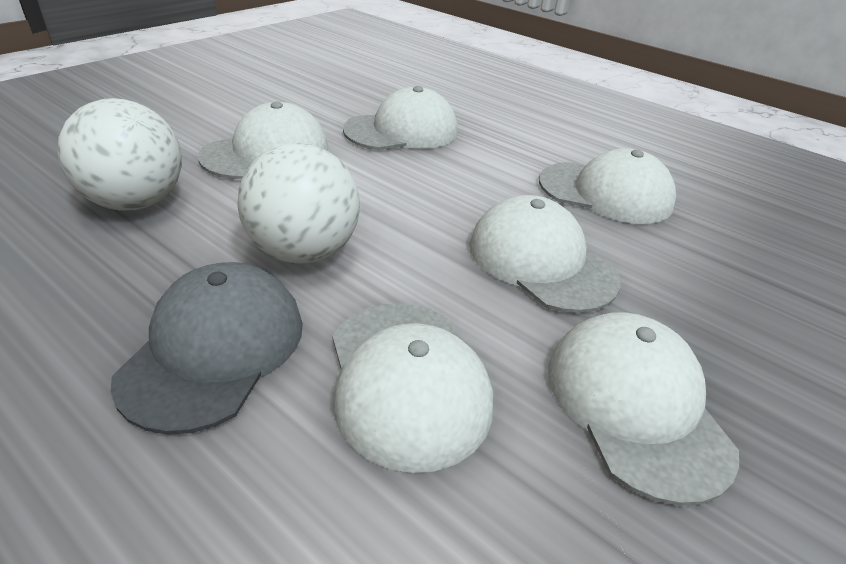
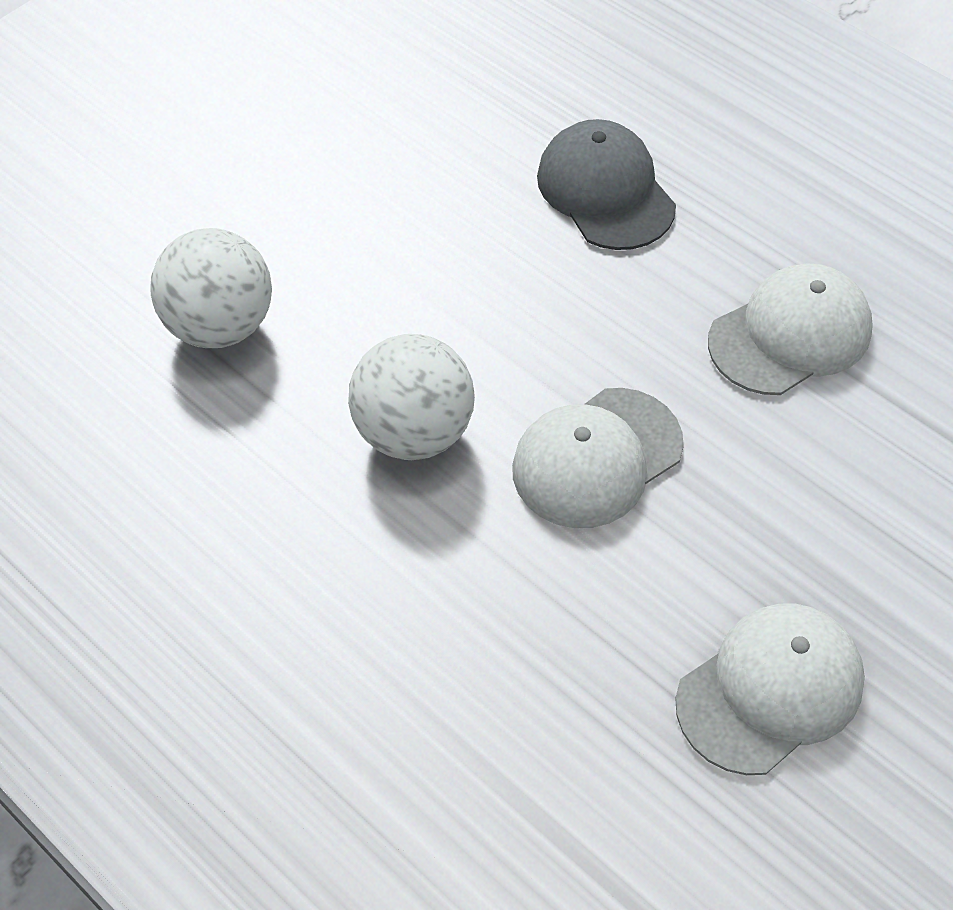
white cap: 6 -> 3

